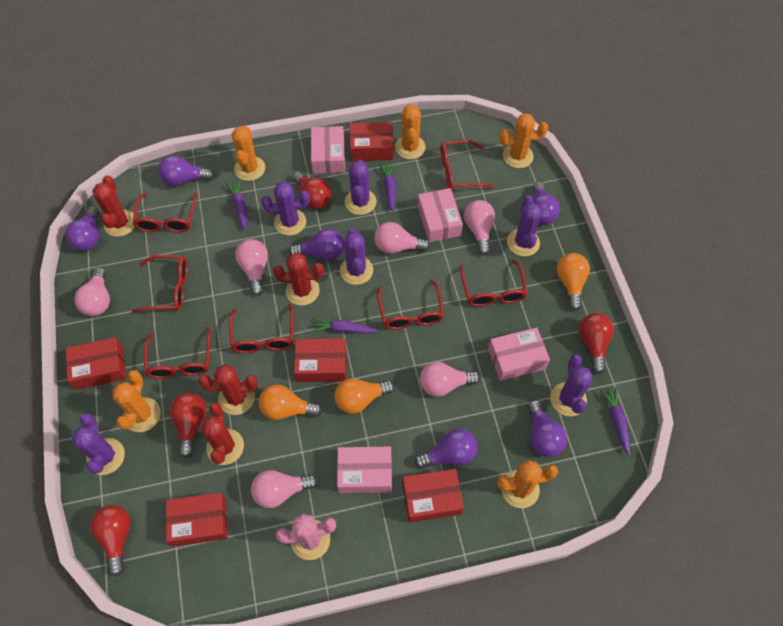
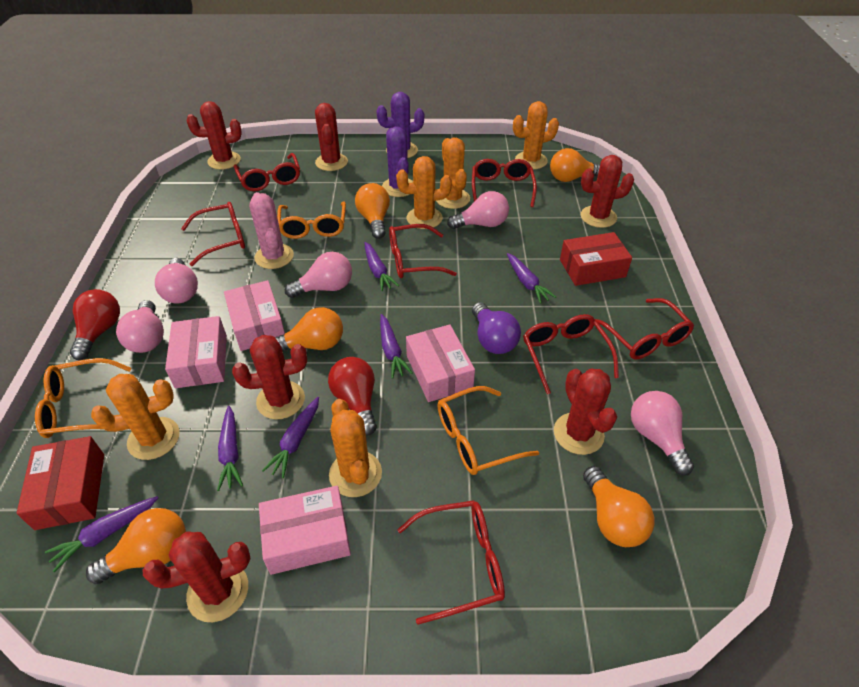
orange glasses: 0 -> 3
orange light bulb: 3 -> 5
pink light bulb: 6 -> 5
purple cactus: 6 -> 2
purple carrot: 4 -> 6
purple light bulb: 6 -> 1
red box: 5 -> 2
red cactus: 4 -> 6
red light bulb: 4 -> 2

